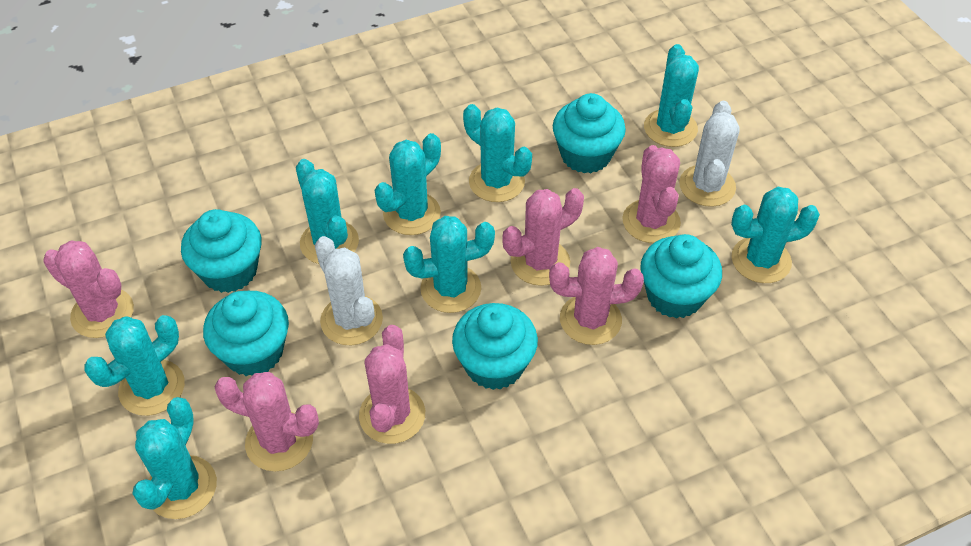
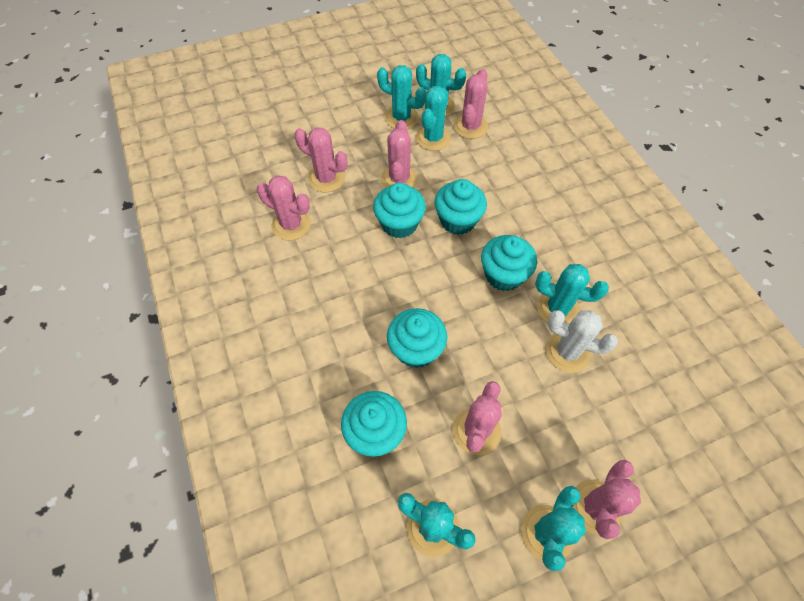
turquoise cactus: 8 -> 6
white cactus: 2 -> 1

